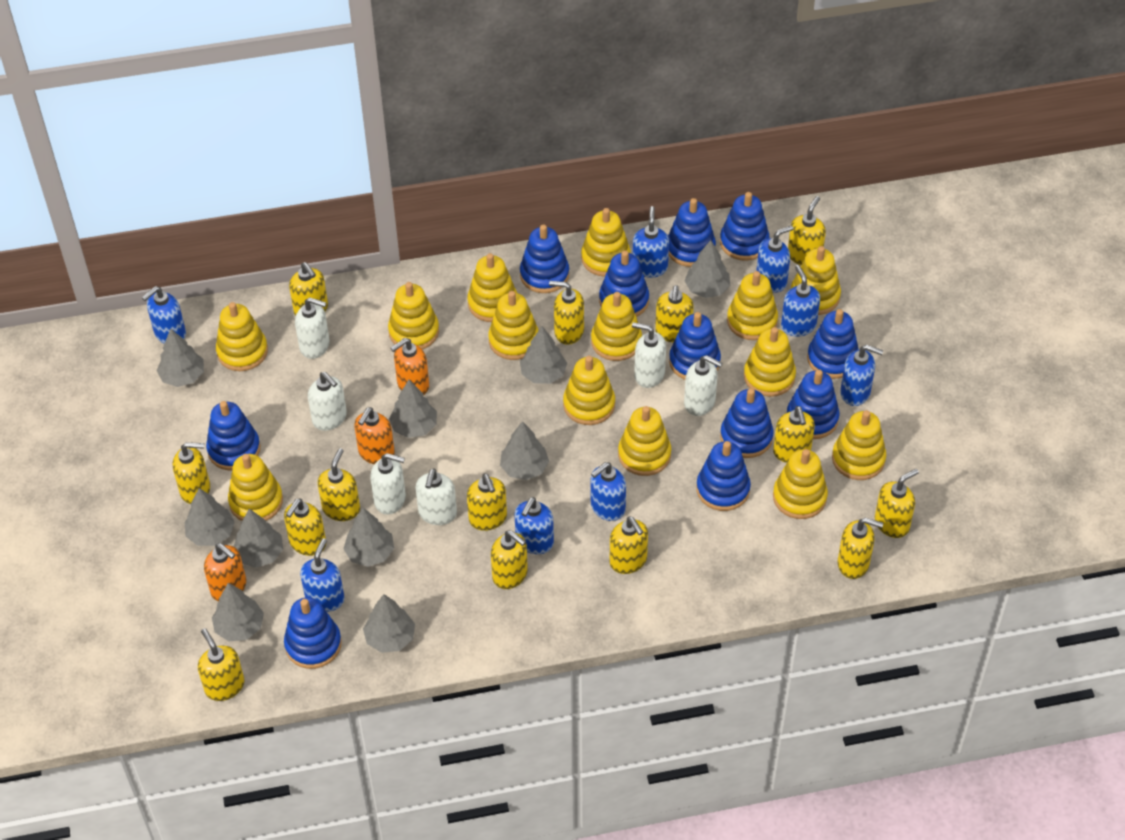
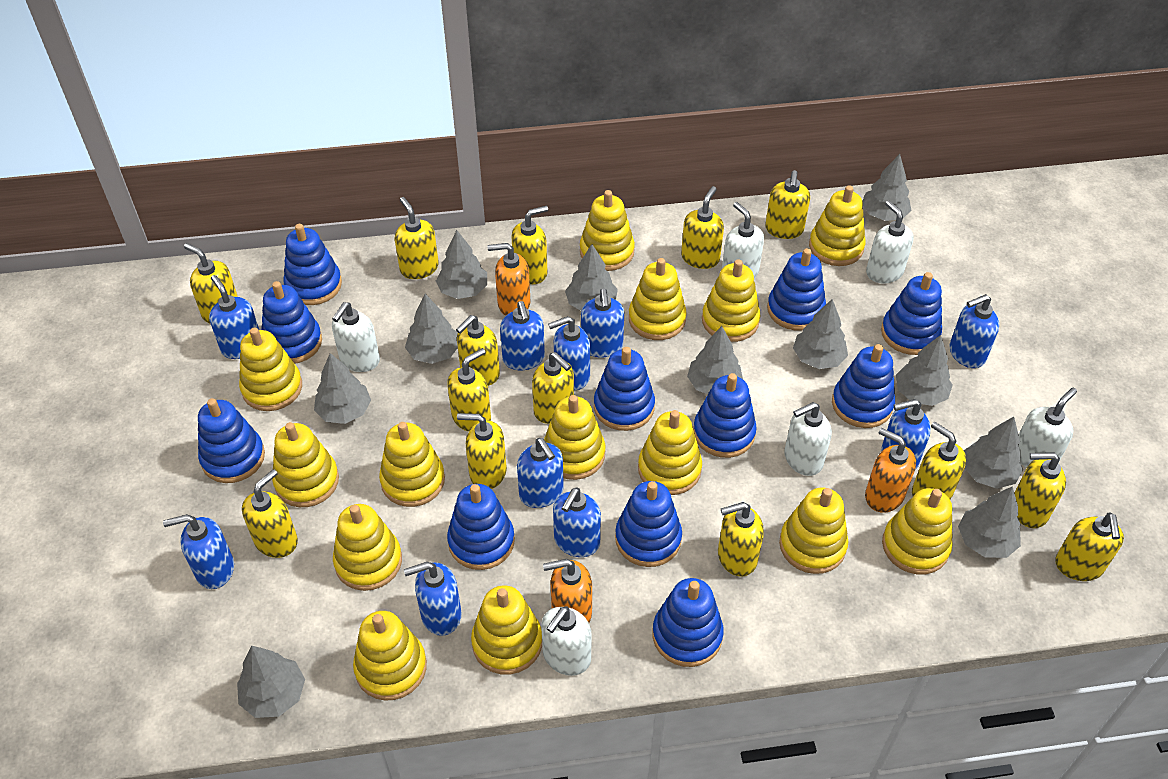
blue soap dispenser: 8 -> 10
grey tree: 10 -> 11

